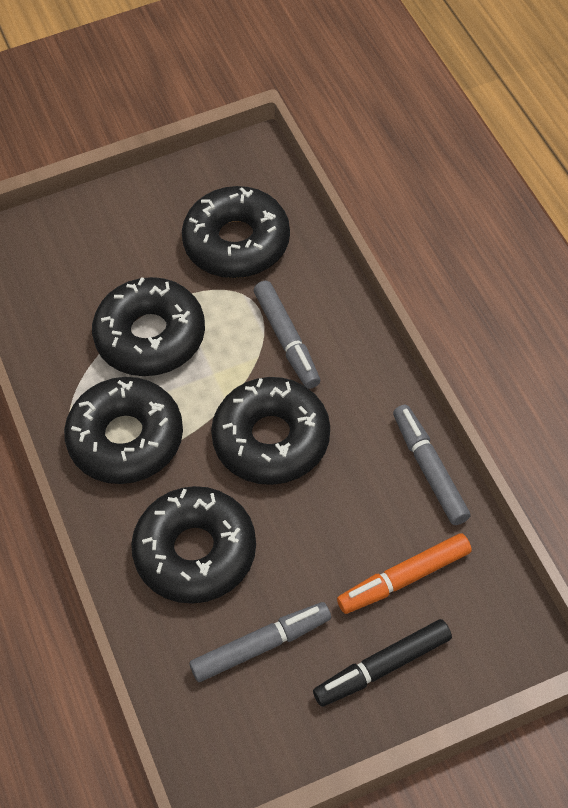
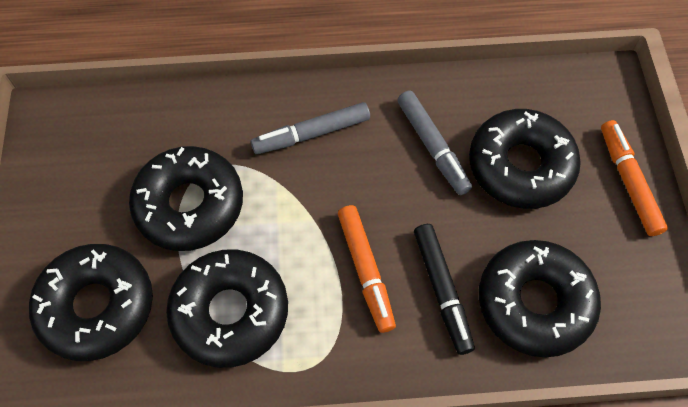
grey marker: 3 -> 2
orange marker: 1 -> 2

